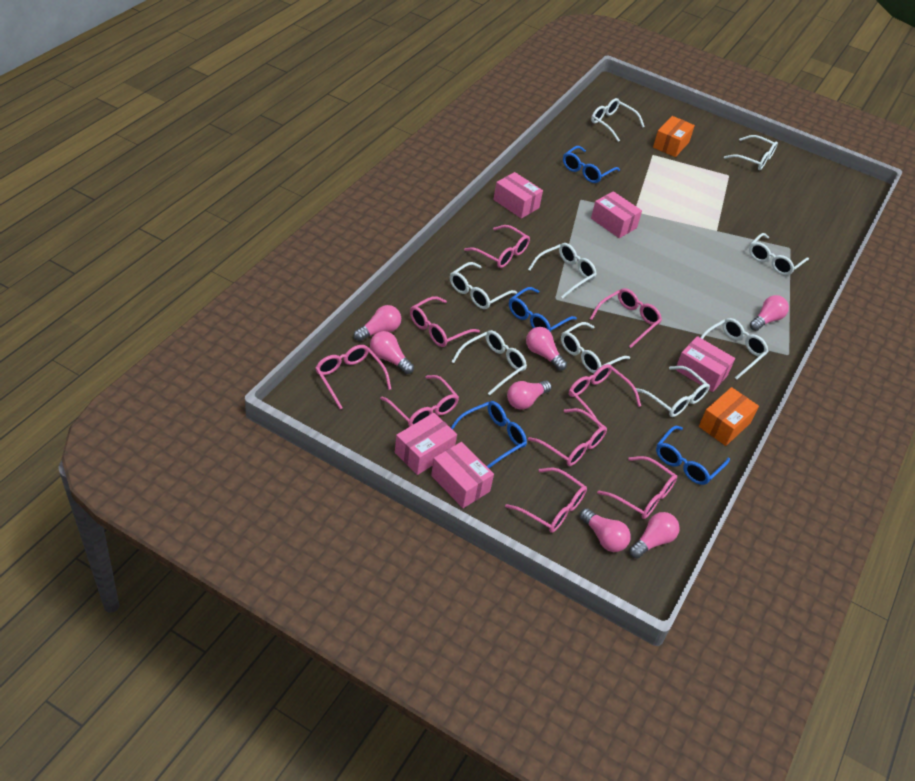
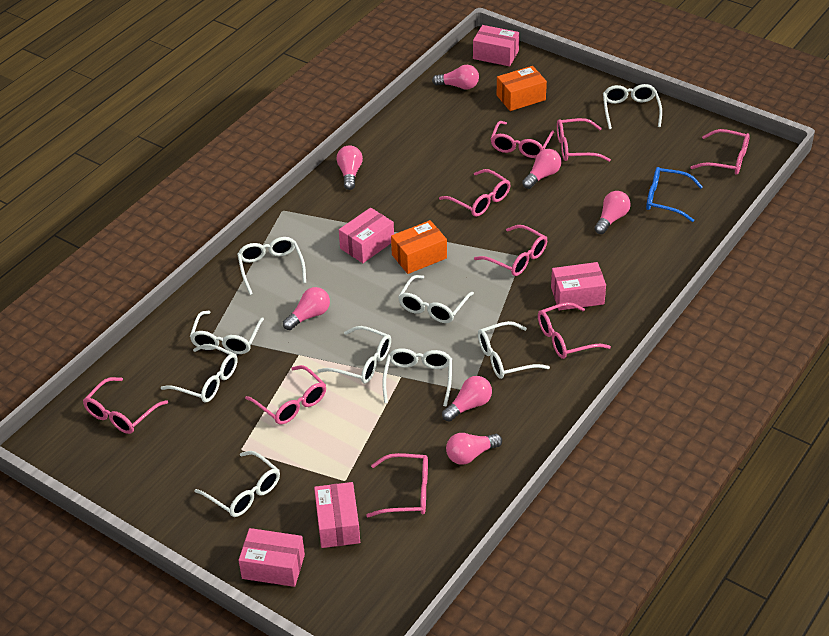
blue glasses: 4 -> 1

